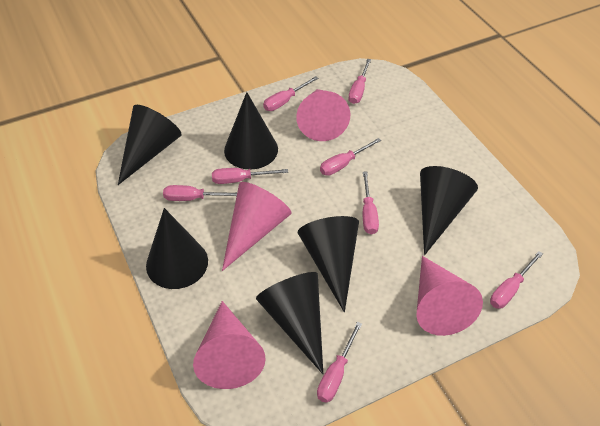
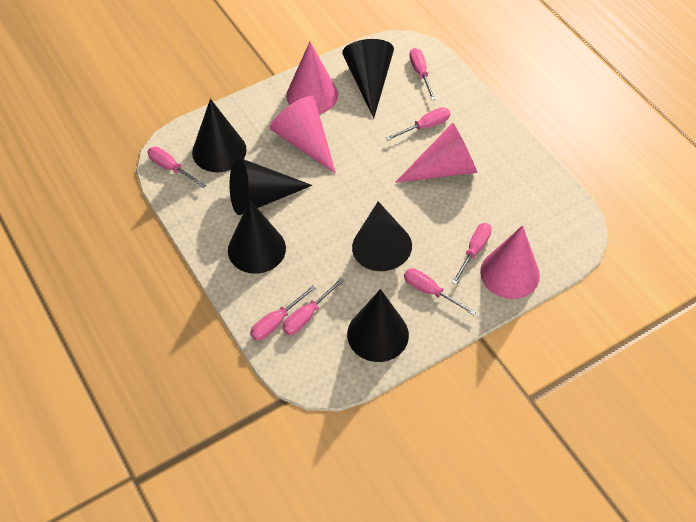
pink screwdriver: 8 -> 7

